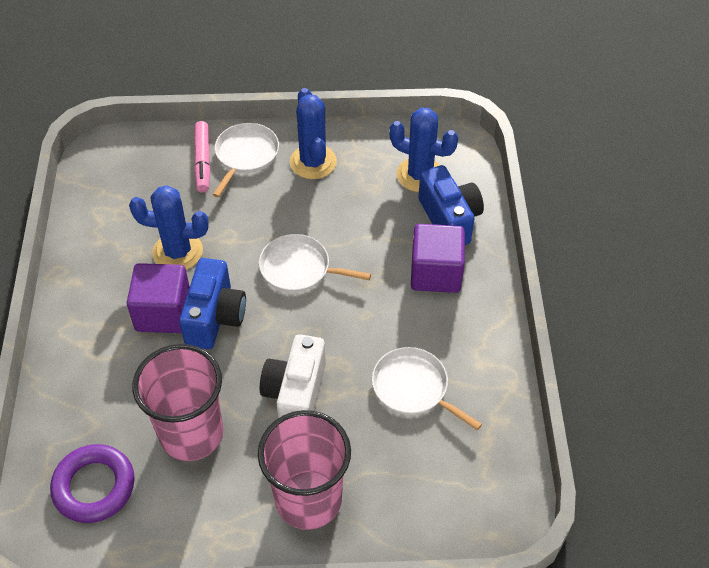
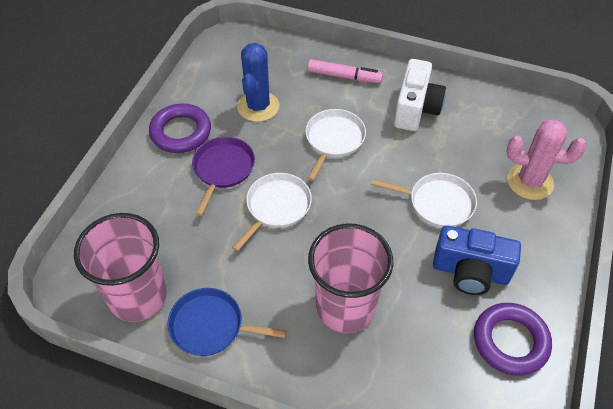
blue cactus: 3 -> 1
blue camera: 2 -> 1
blue pan: 0 -> 1
pink cactus: 0 -> 1
purple cube: 2 -> 0
purple pan: 0 -> 1
purple ring: 1 -> 2

